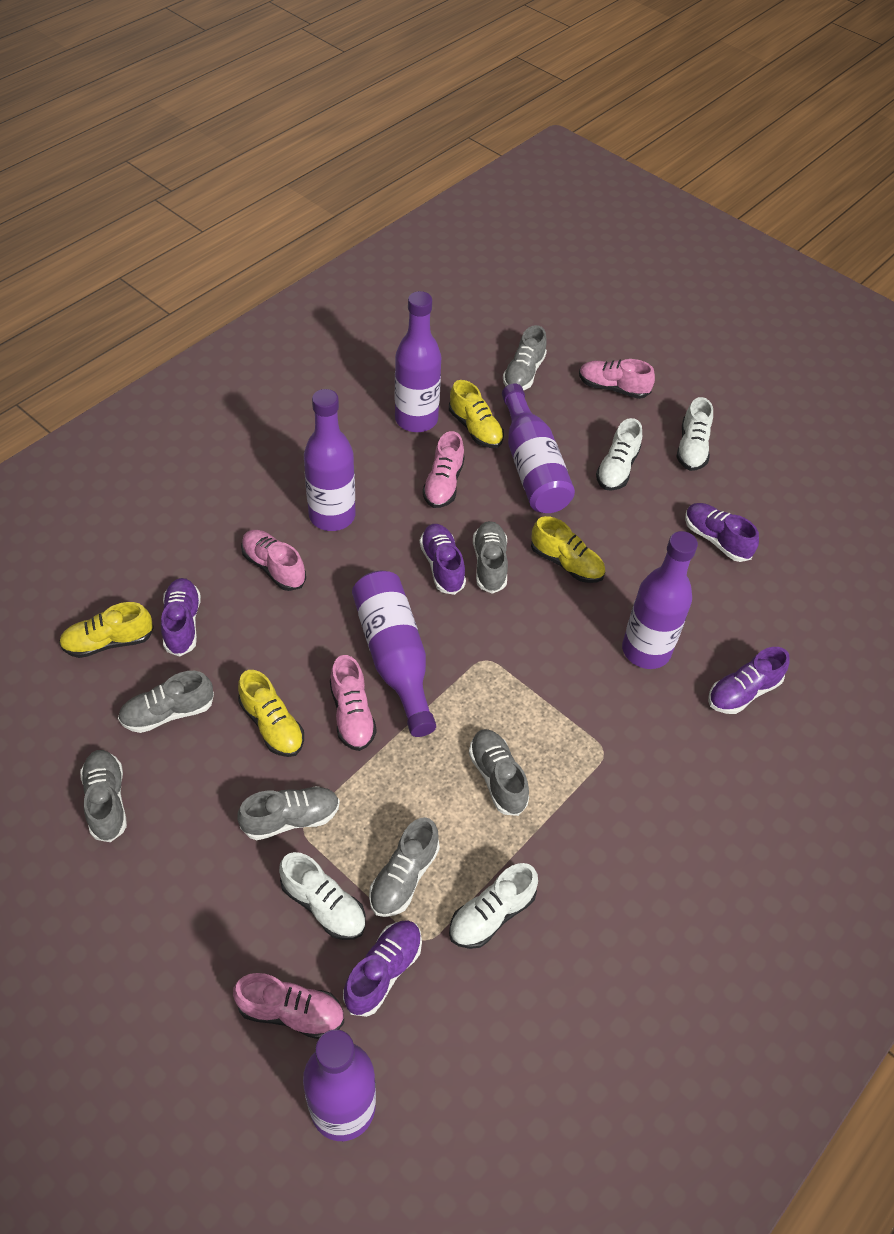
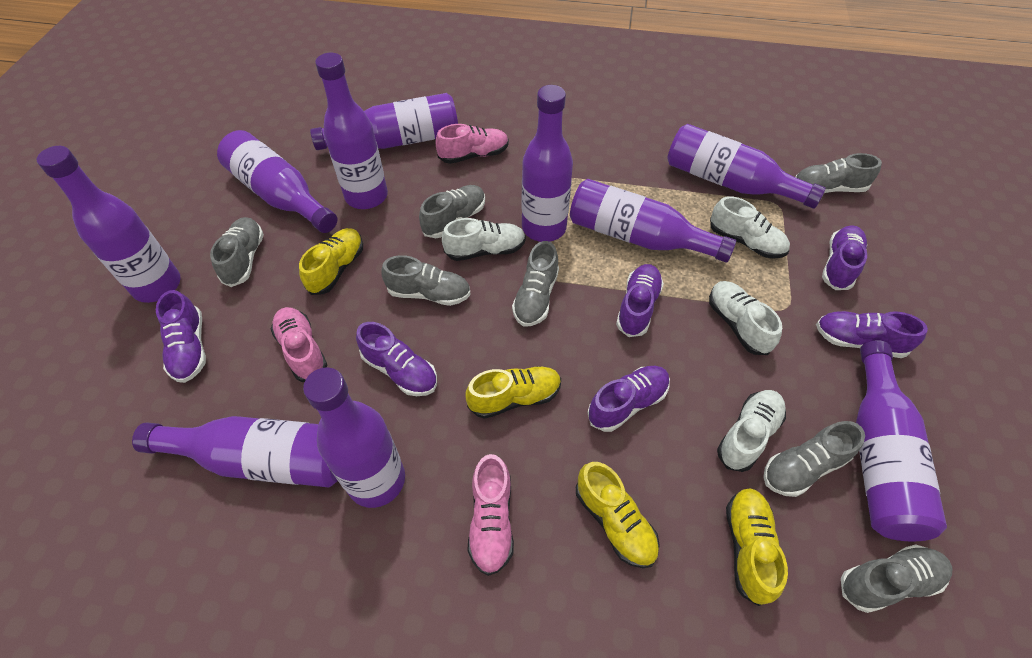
pink shoe: 5 -> 3
purple bottle: 6 -> 10
purple shoe: 5 -> 6

